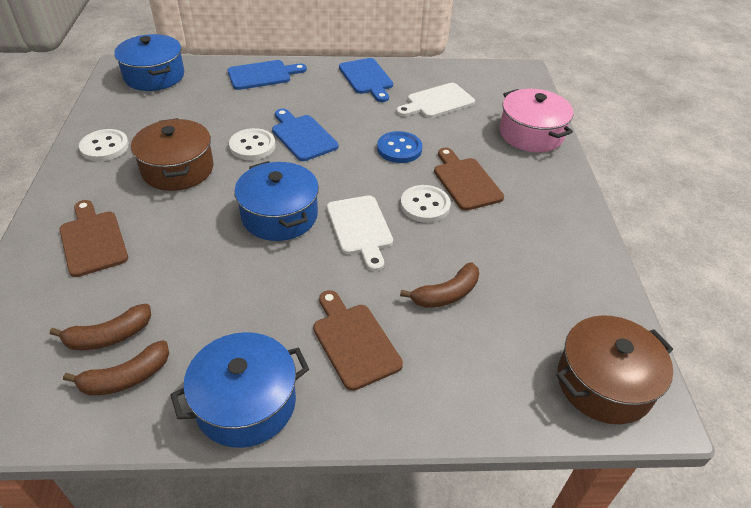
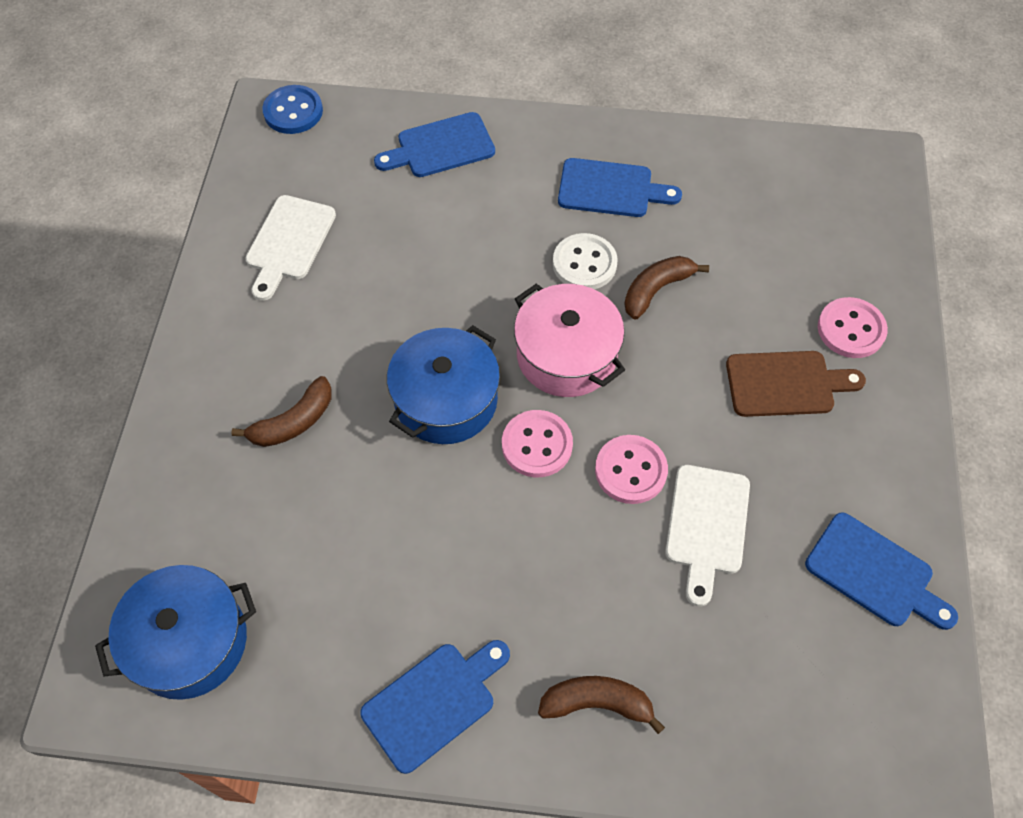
blue cutting board: 3 -> 4
blue pot: 3 -> 2
brown cutting board: 3 -> 1
brown pot: 2 -> 0
pink button: 0 -> 3
white button: 3 -> 1

